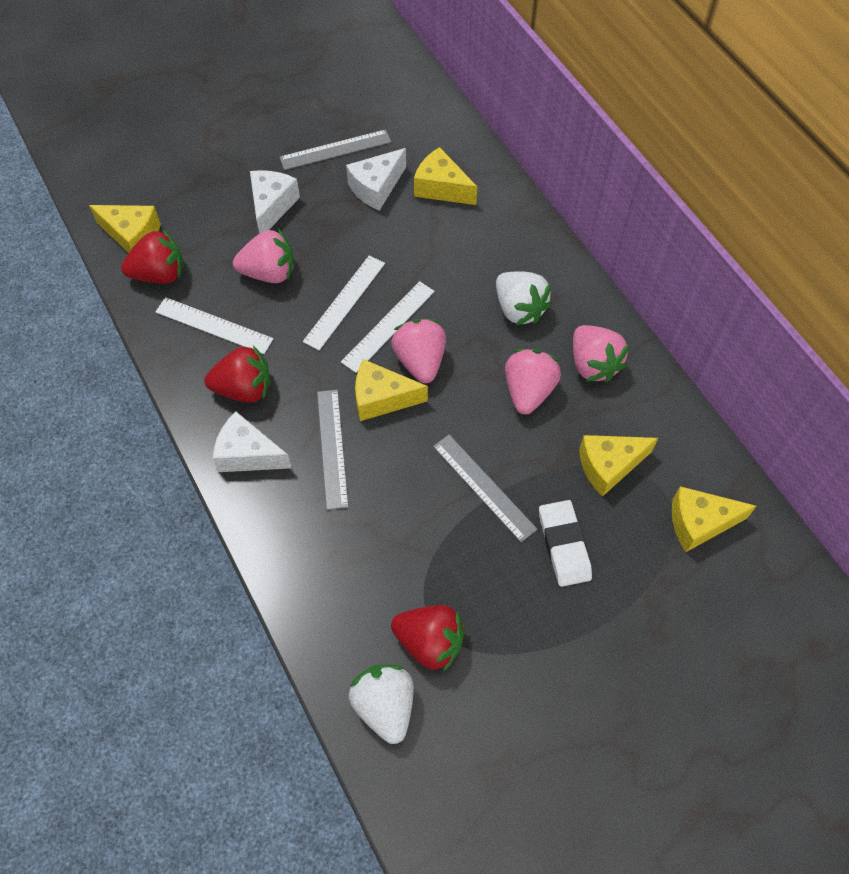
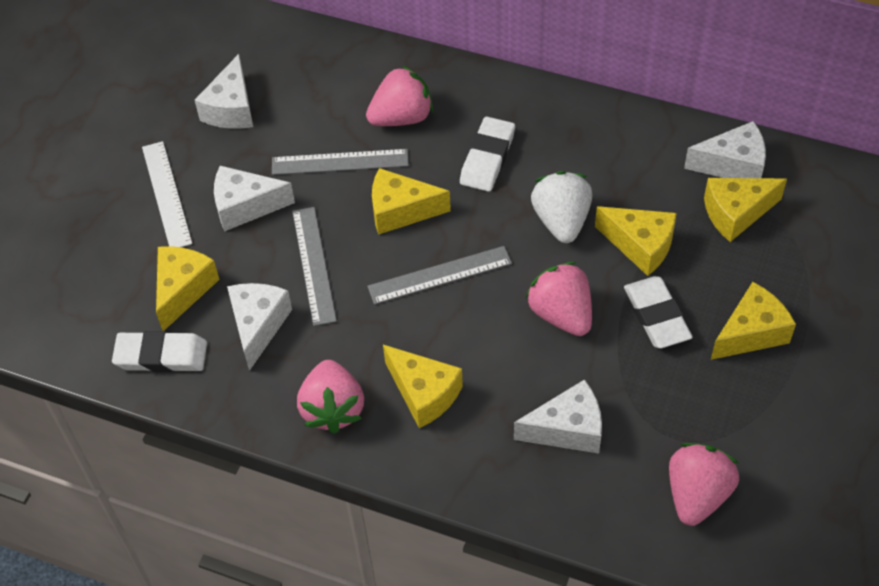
red strawberry: 3 -> 0
white cheese: 3 -> 5
white eraser: 1 -> 3
white ruler: 3 -> 1
white strawberry: 2 -> 1
yellow cheese: 5 -> 6

